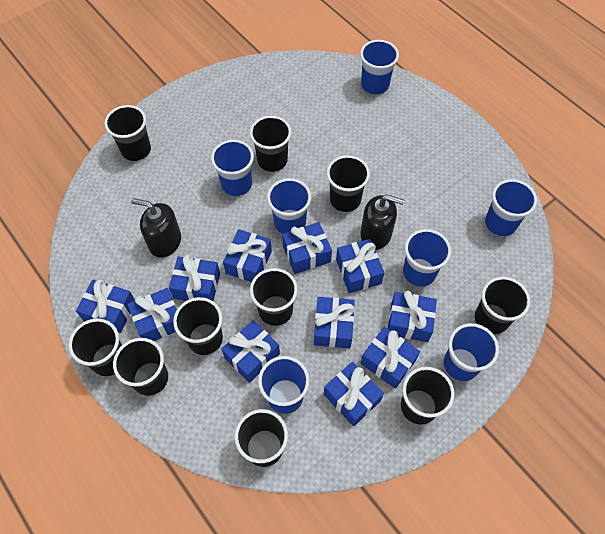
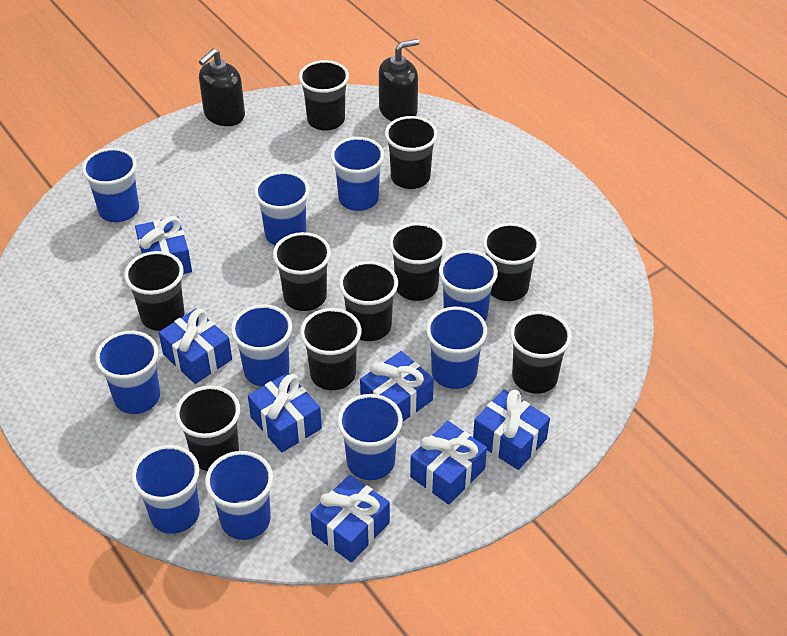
blue cup: 7 -> 10
blue gift: 11 -> 7

